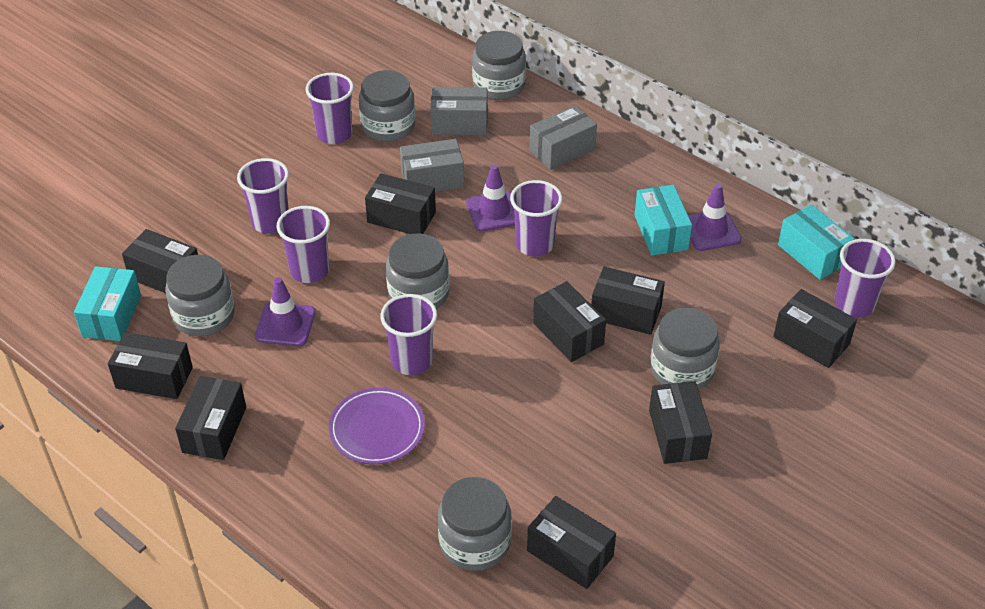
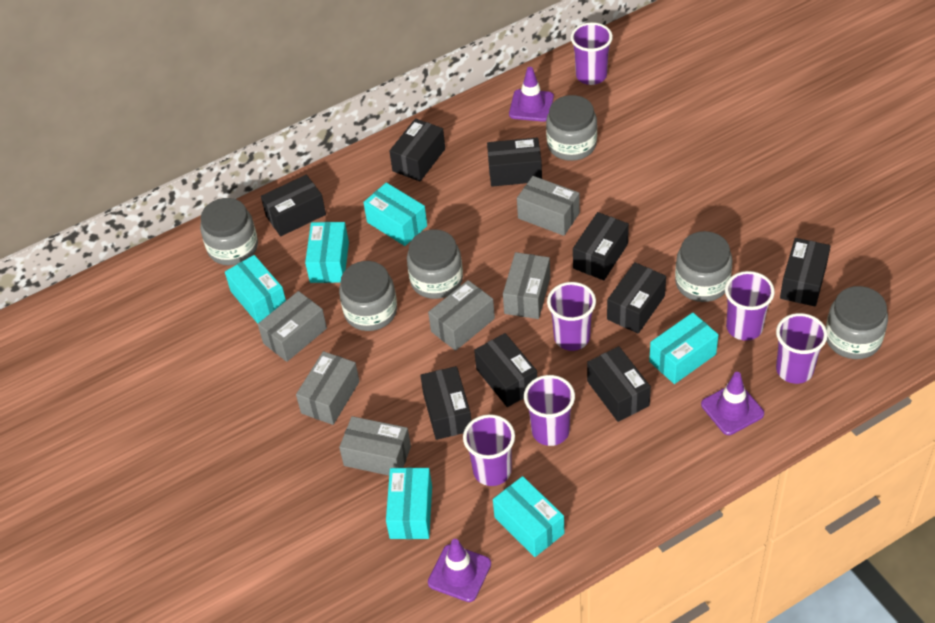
grey box: 3 -> 6
purple plate: 1 -> 0
turquoise box: 3 -> 6

